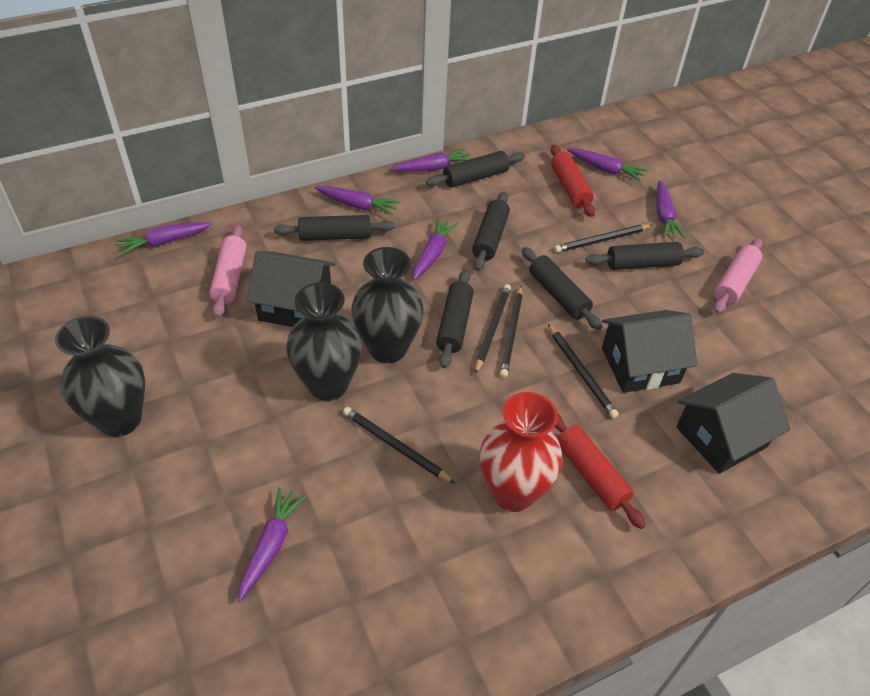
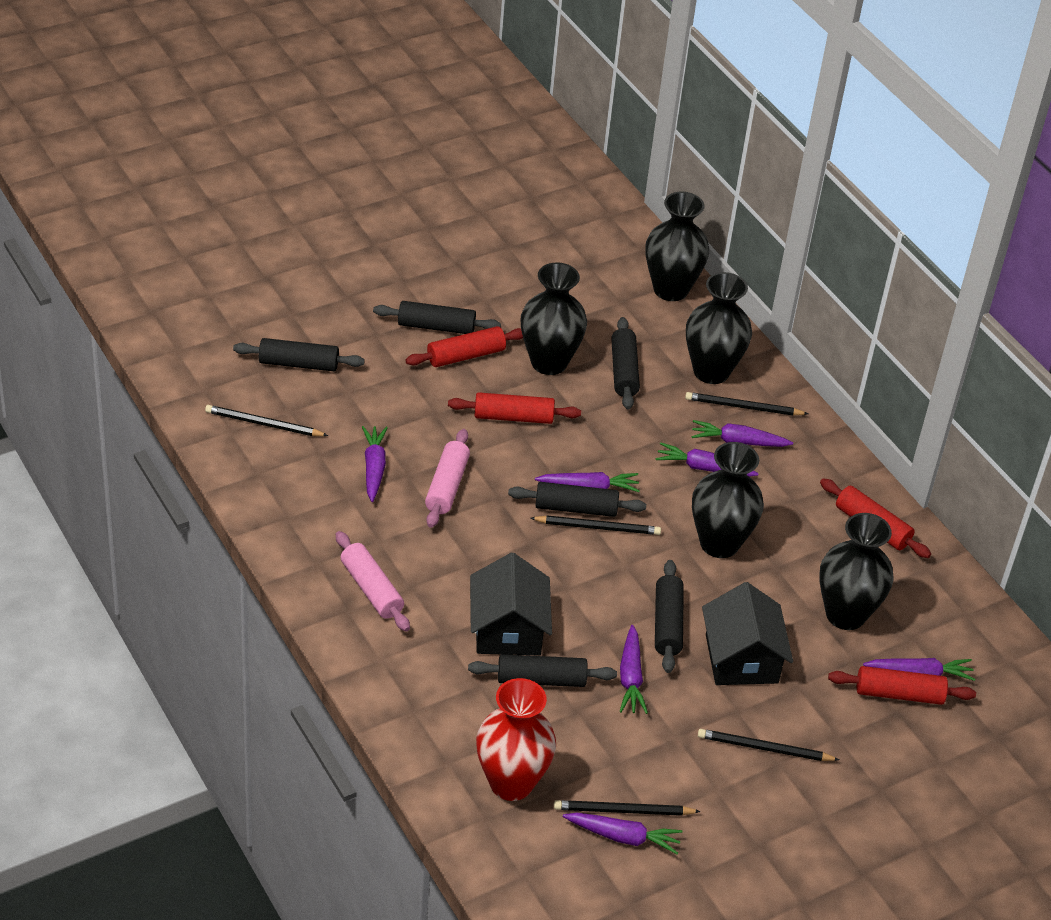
black house: 3 -> 2
black vase: 3 -> 5
red rolling pin: 2 -> 4

